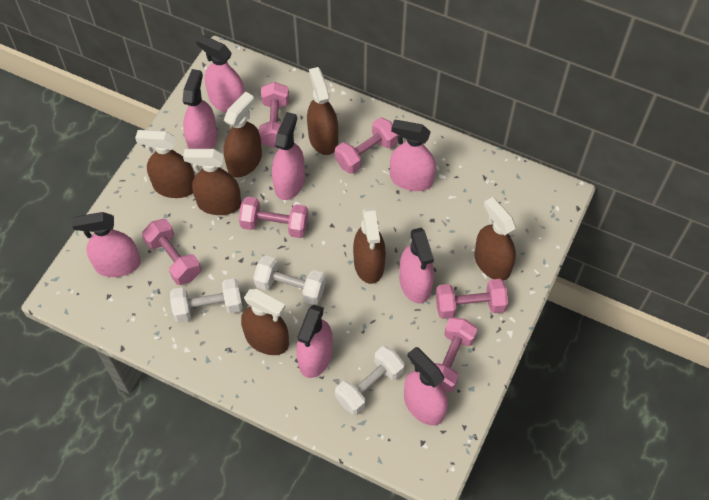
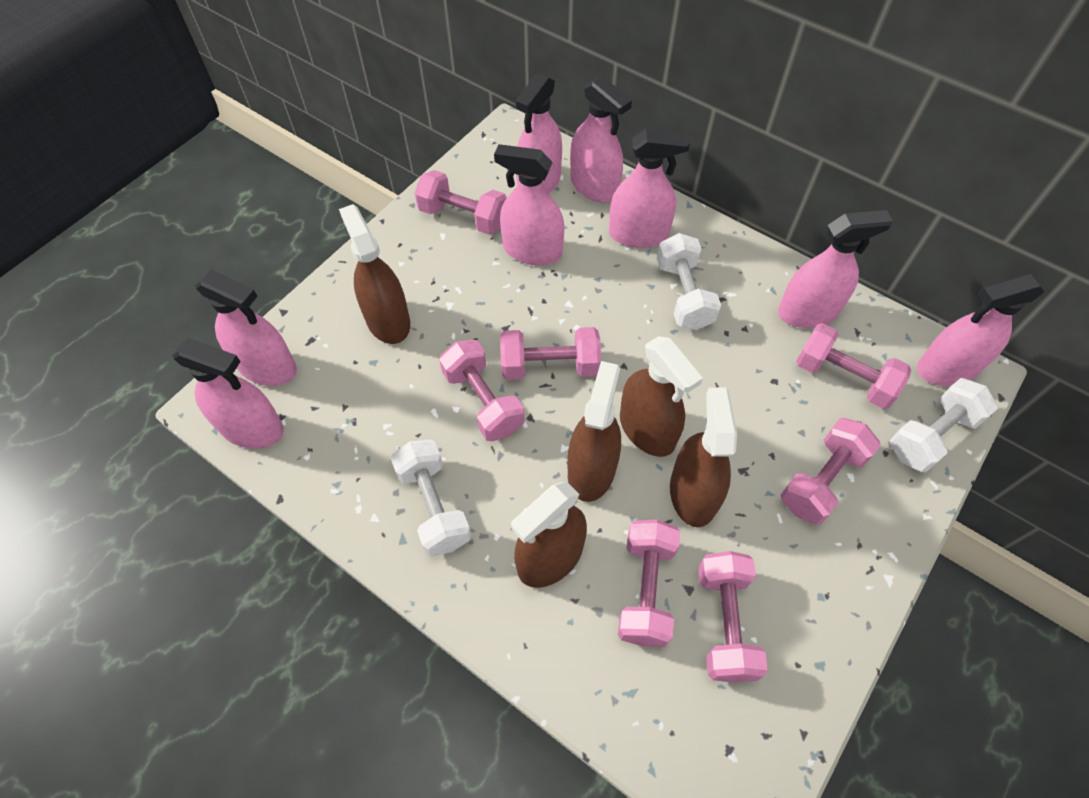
brown spray bottle: 7 -> 5
pink dumbbell: 6 -> 7

